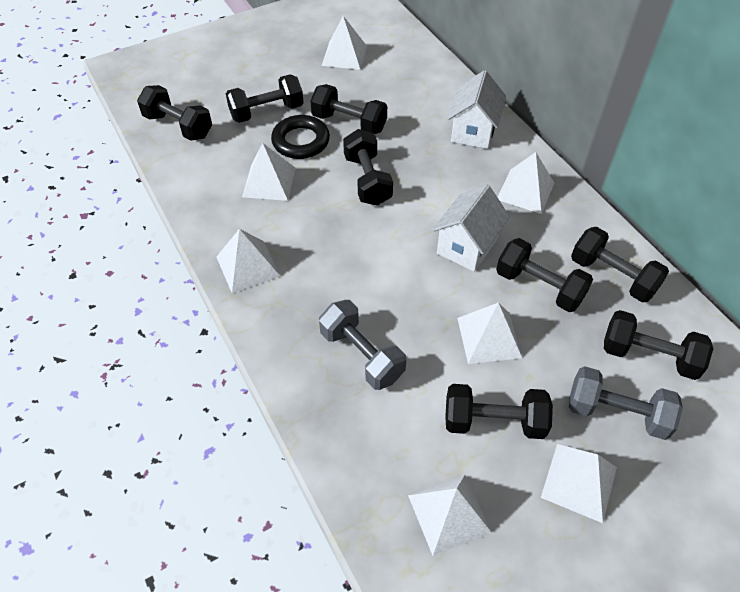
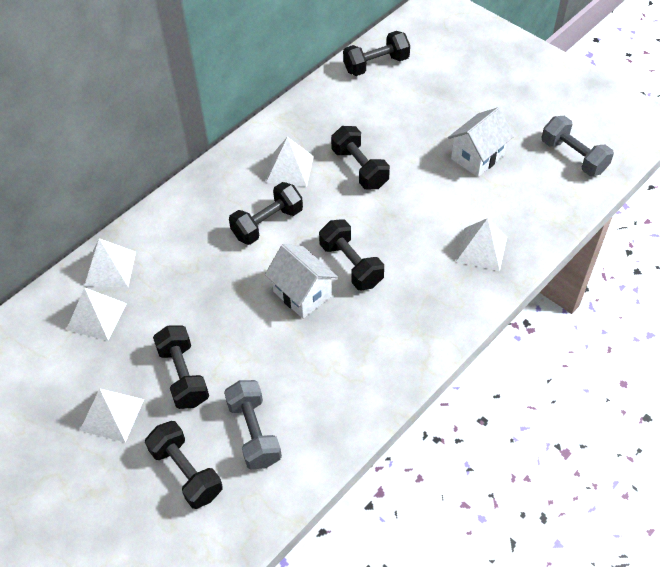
black dumbbell: 8 -> 6
black ring: 1 -> 0
white pyramid: 7 -> 5

